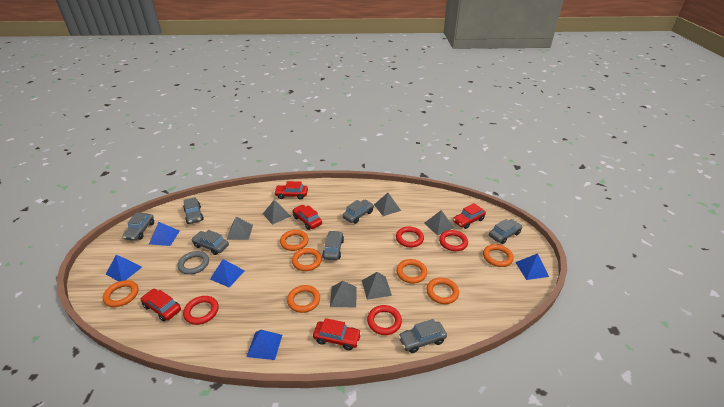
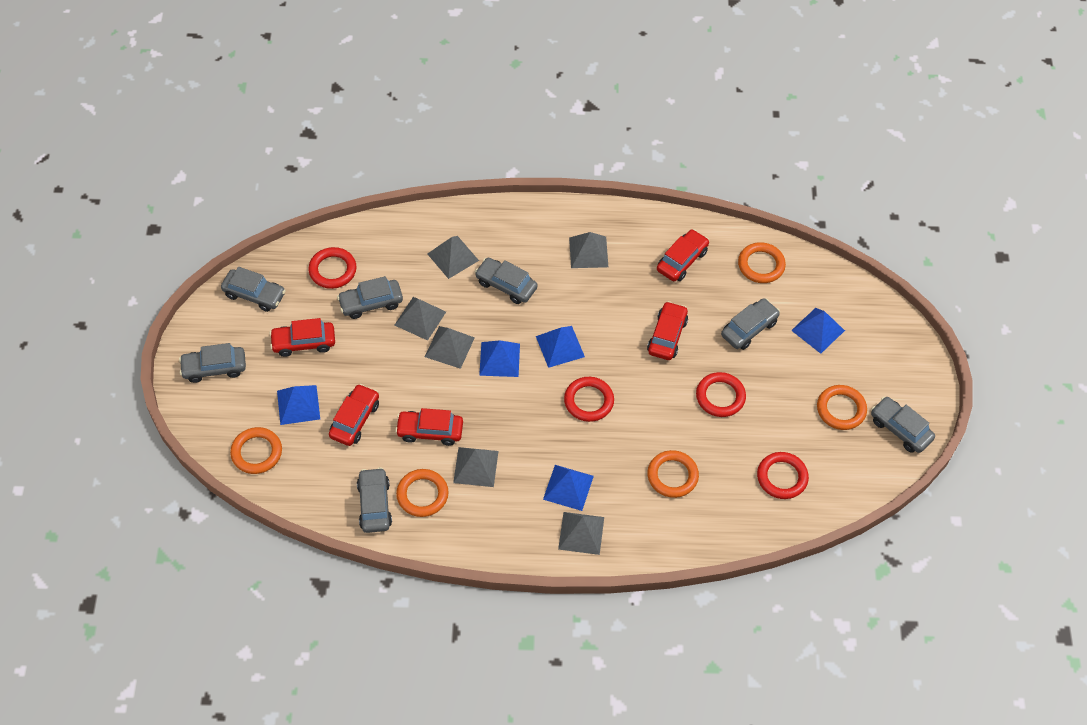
grey ring: 1 -> 0
orange ring: 7 -> 5

